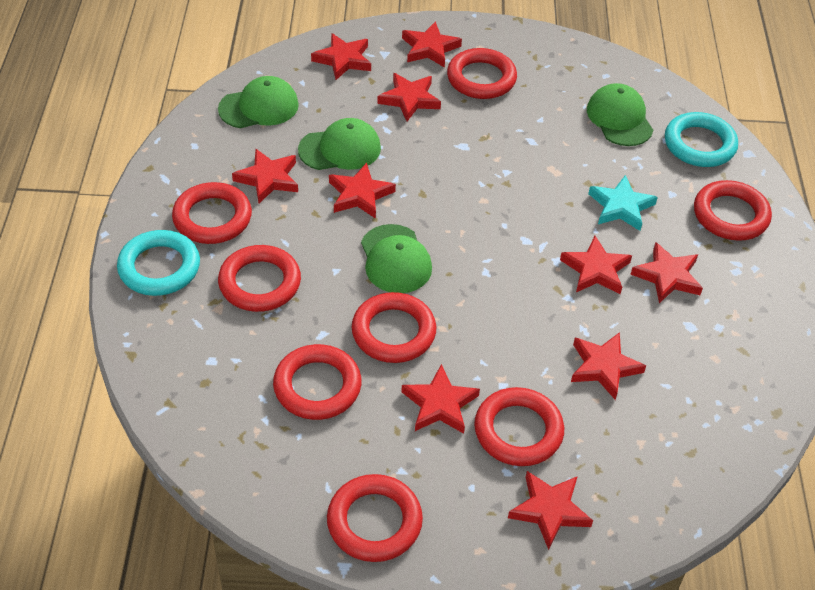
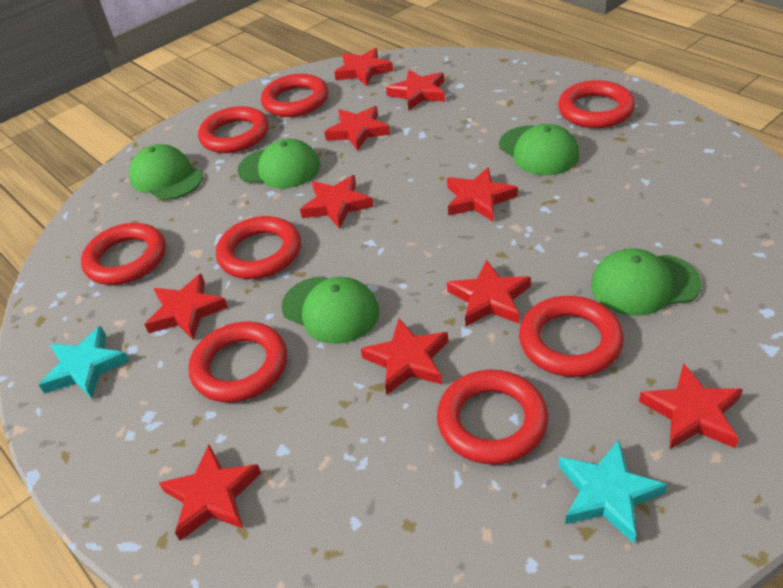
green cap: 4 -> 5
turquoise ring: 2 -> 0
turquoise star: 1 -> 2

